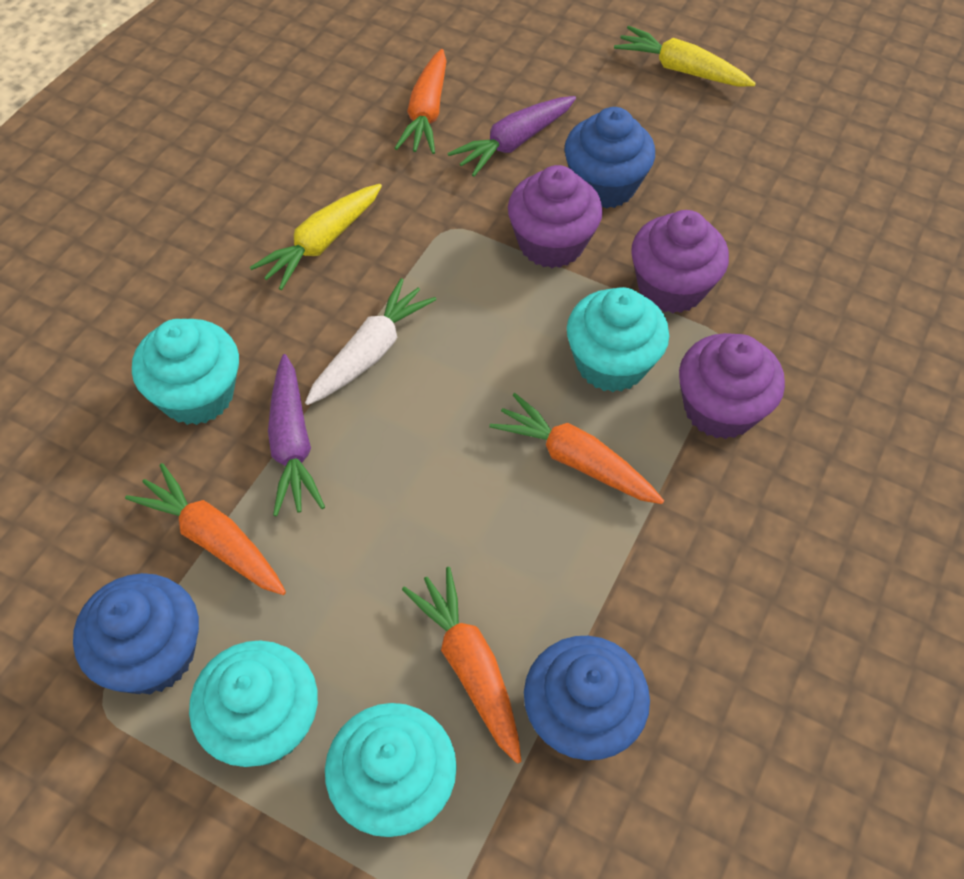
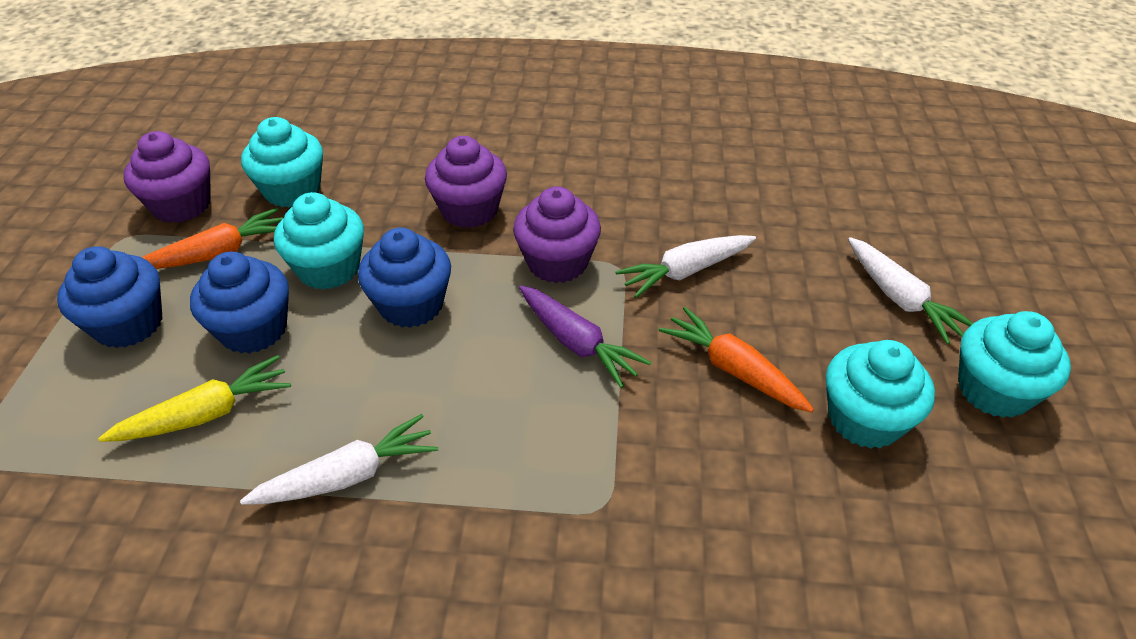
orange carrot: 4 -> 2
purple carrot: 2 -> 1
white carrot: 1 -> 3
yellow carrot: 2 -> 1

